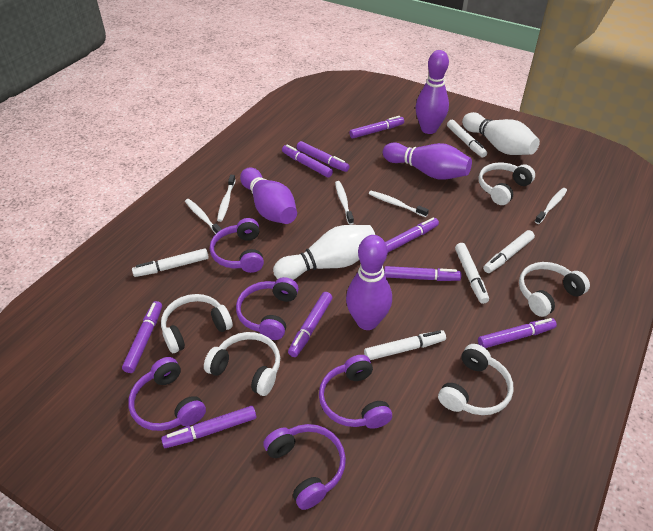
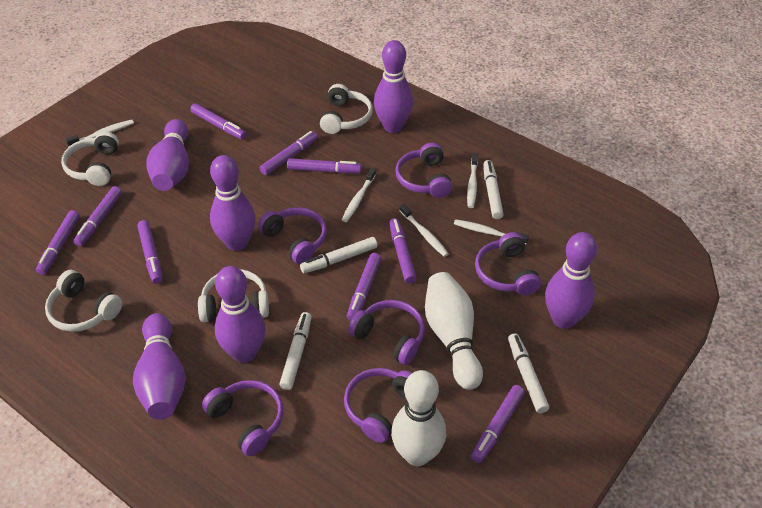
purple bowling pin: 4 -> 6
purple headphones: 5 -> 6
white headphones: 5 -> 4
white marker: 5 -> 4

